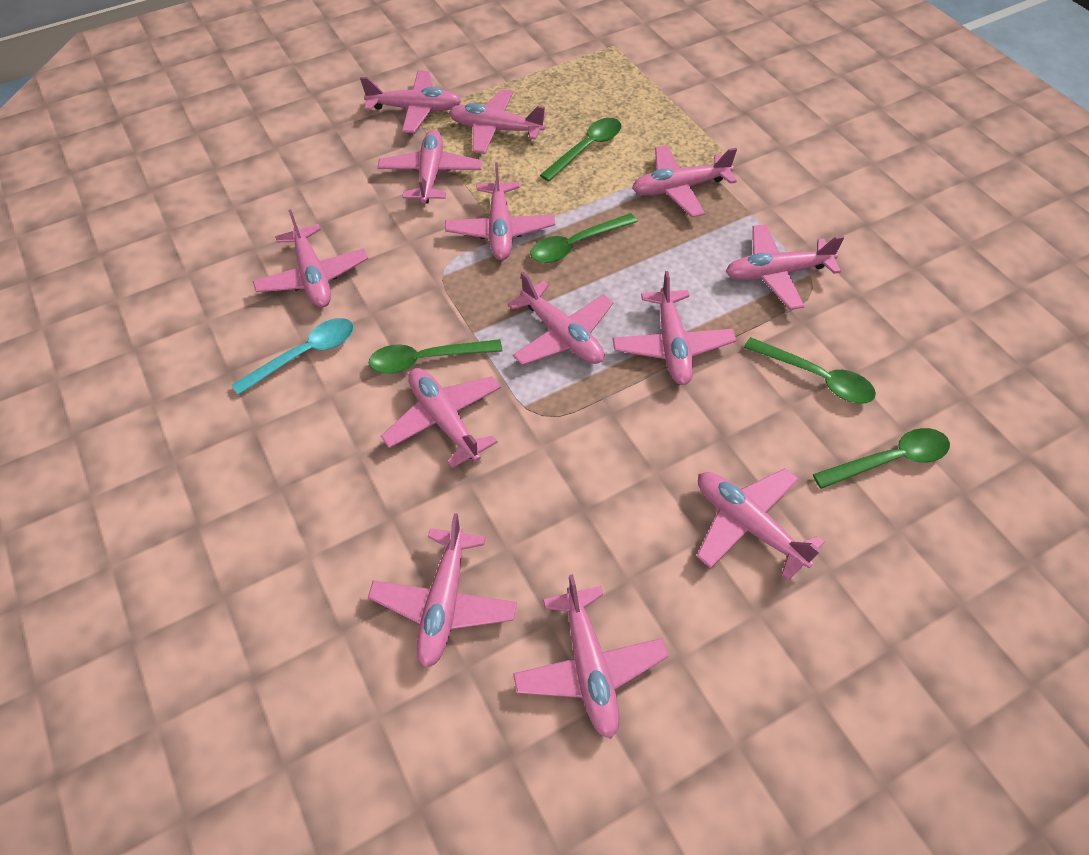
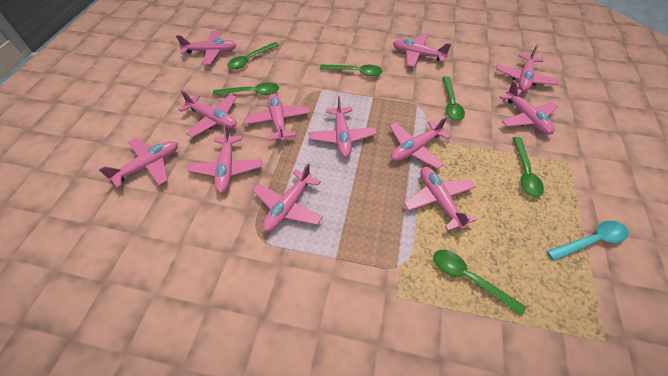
green spoon: 5 -> 6
pink plane: 13 -> 12

